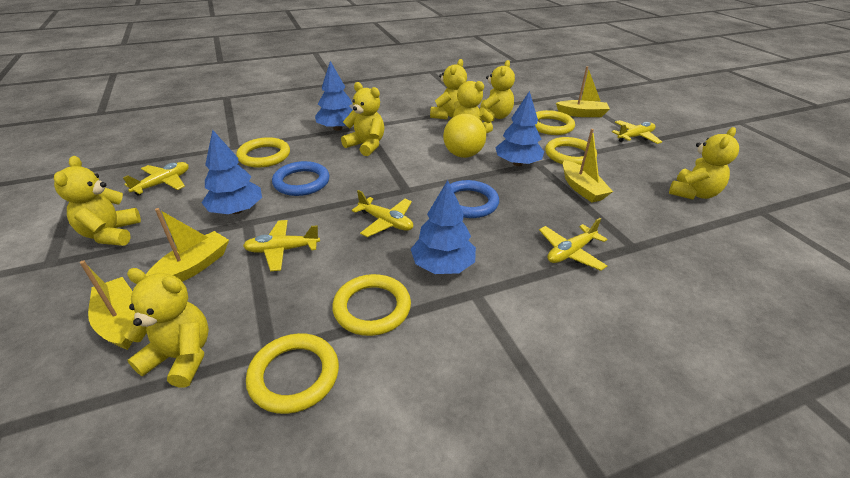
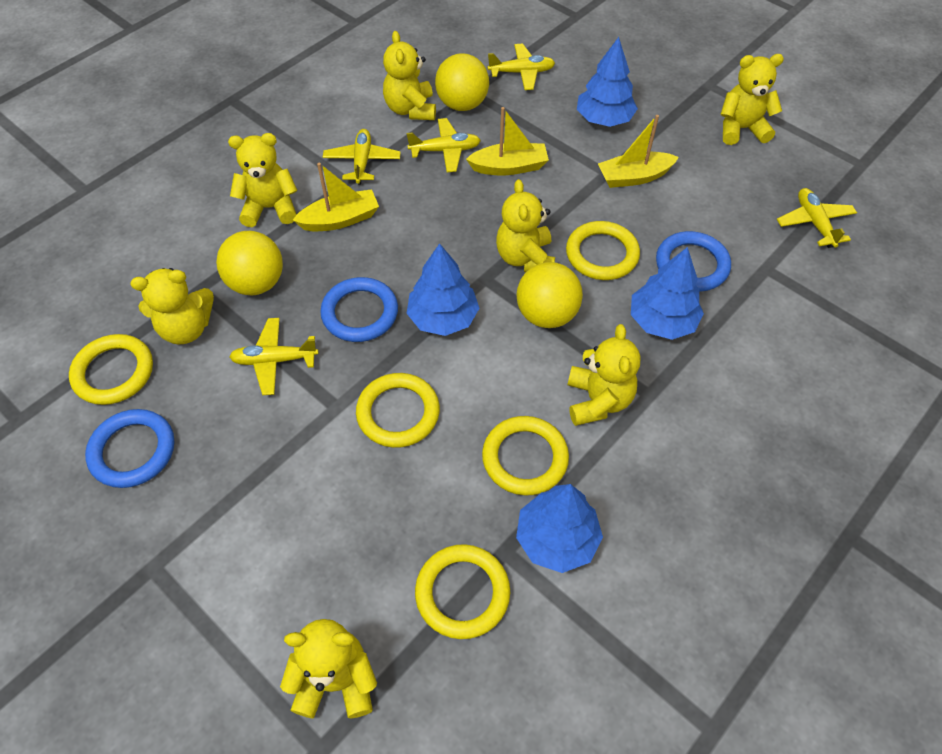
blue ring: 2 -> 3
yellow ball: 1 -> 3
yellow boat: 4 -> 3

